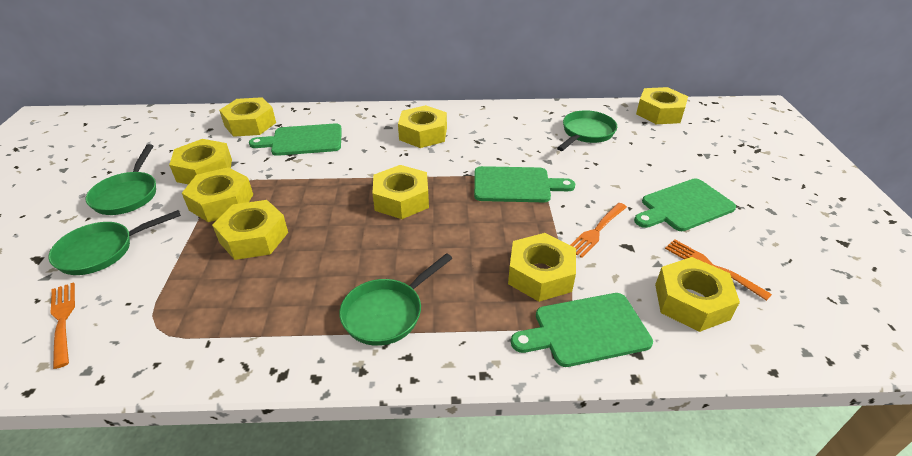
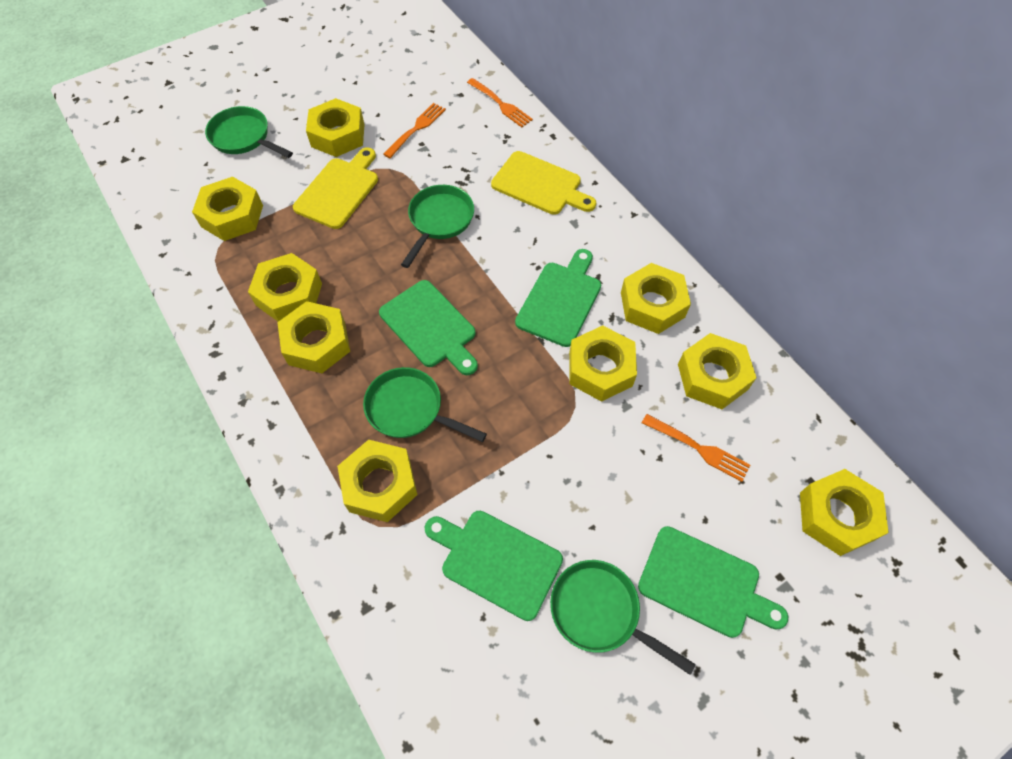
yellow cutting board: 0 -> 2

